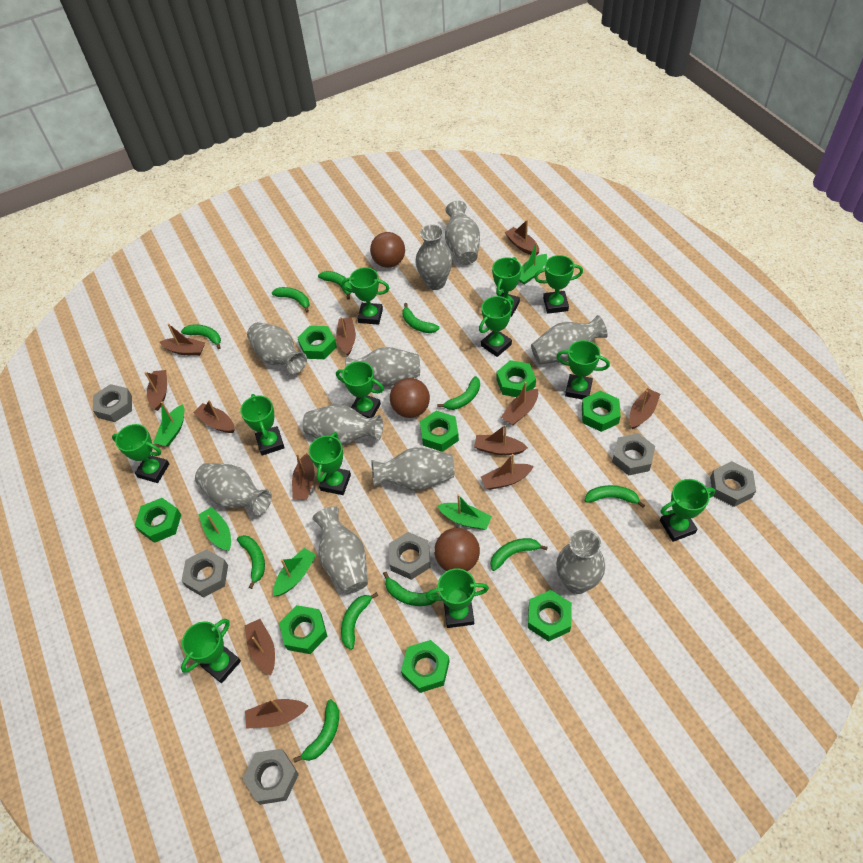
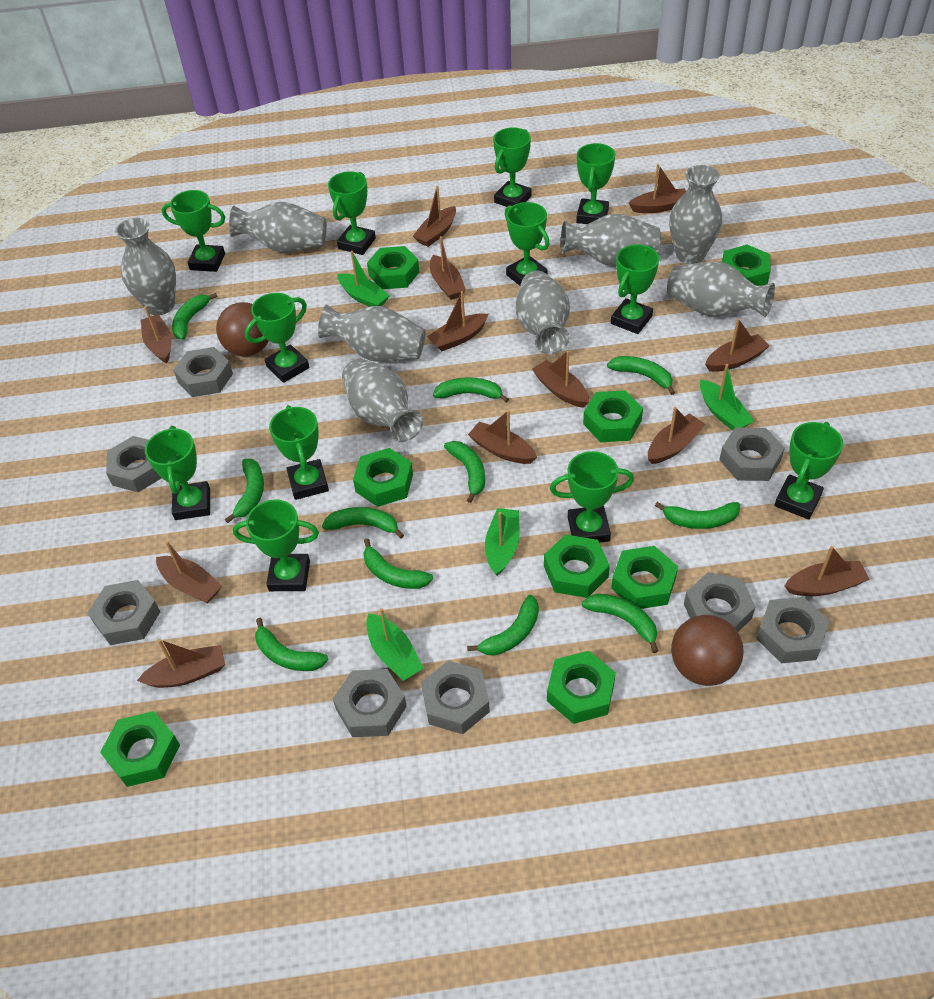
brown ball: 3 -> 2
green boat: 5 -> 4
grey nut: 6 -> 8
grey vase: 10 -> 8

